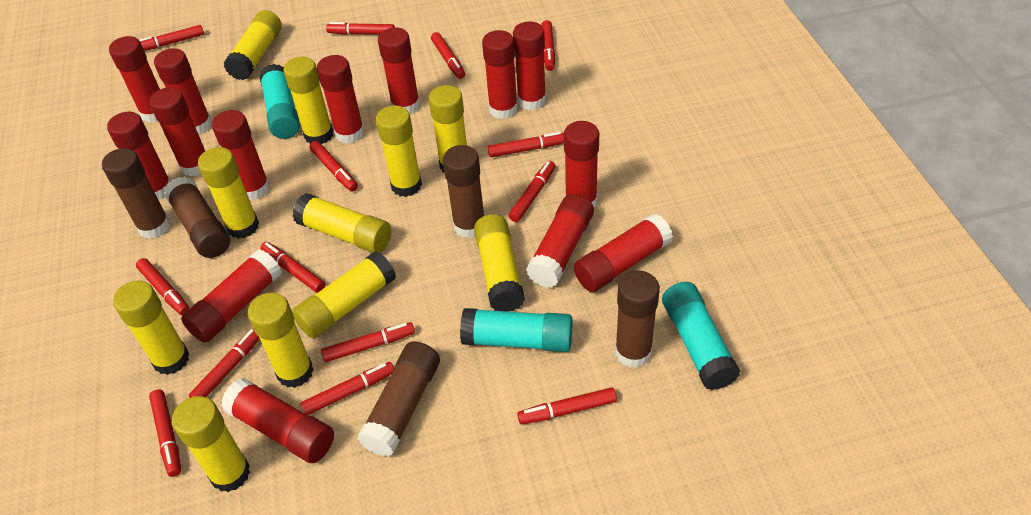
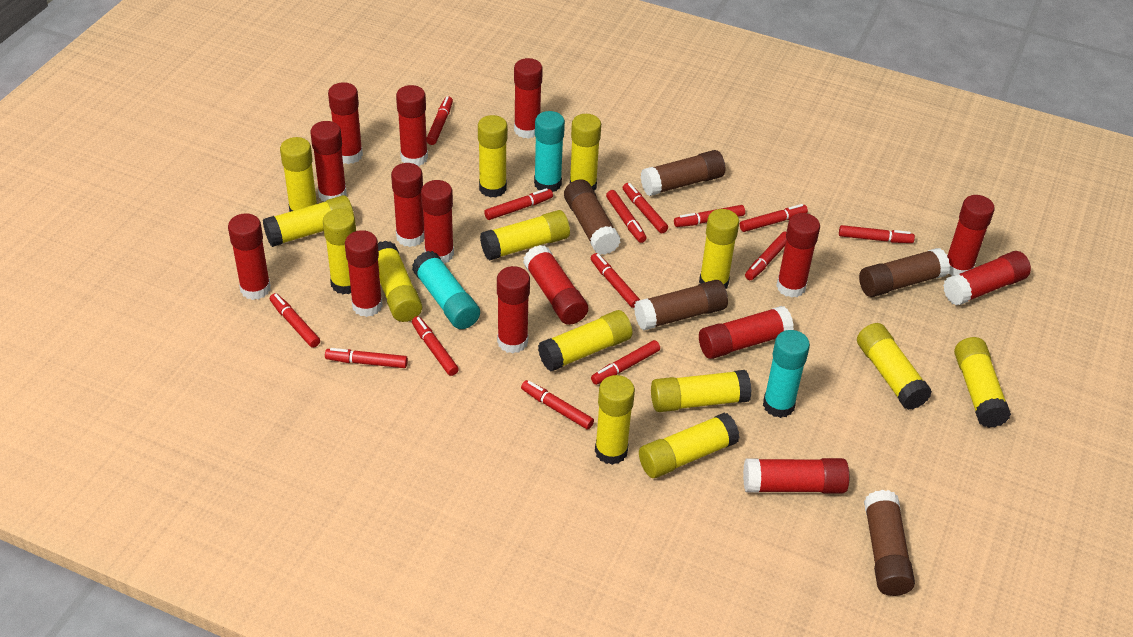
red glue stick: 14 -> 15
yellow glue stick: 11 -> 14

